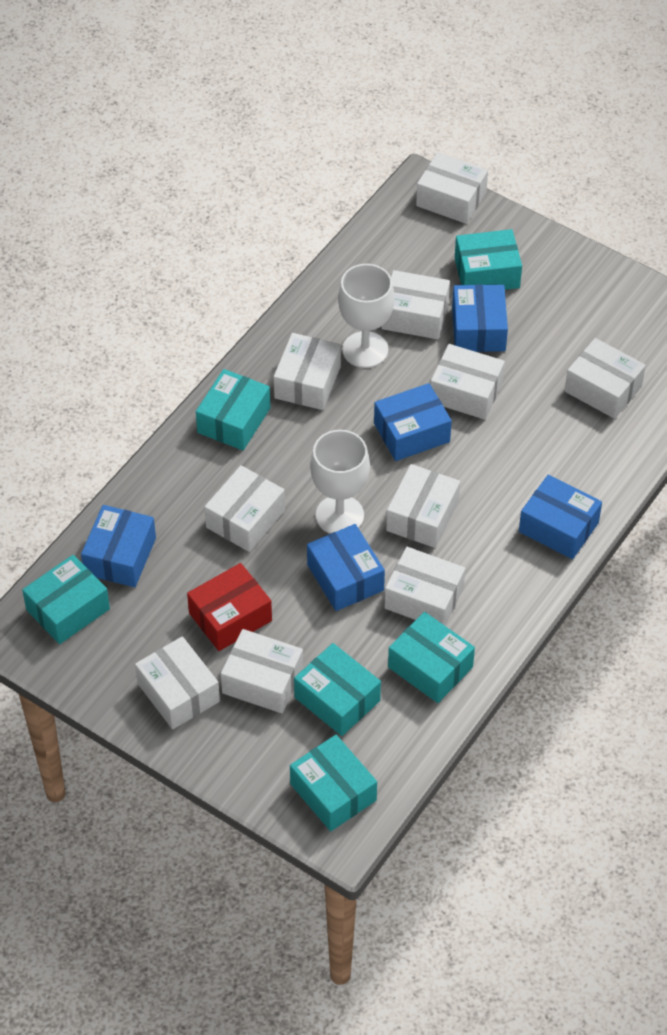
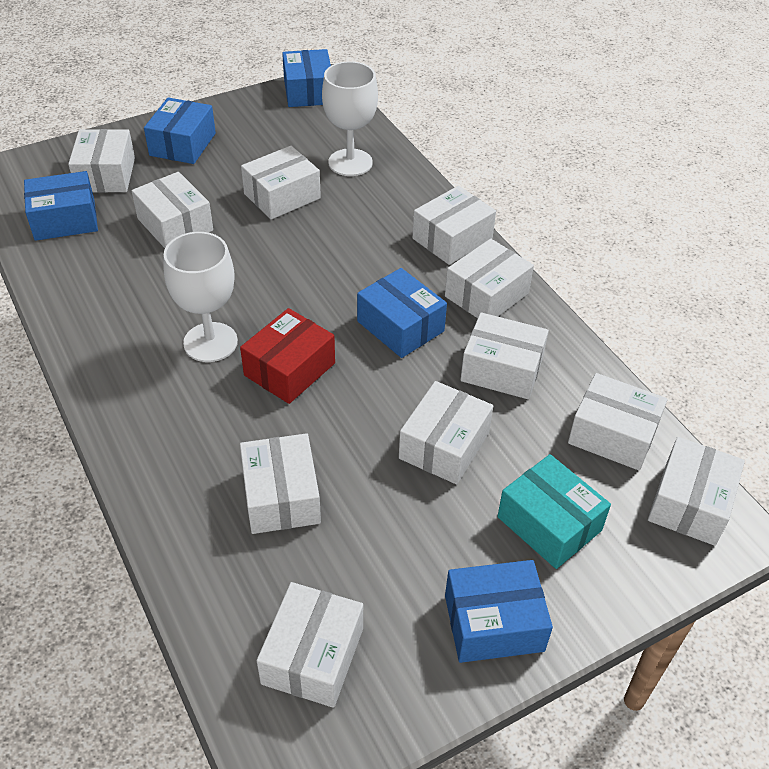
turquoise box: 6 -> 1
white box: 10 -> 11

